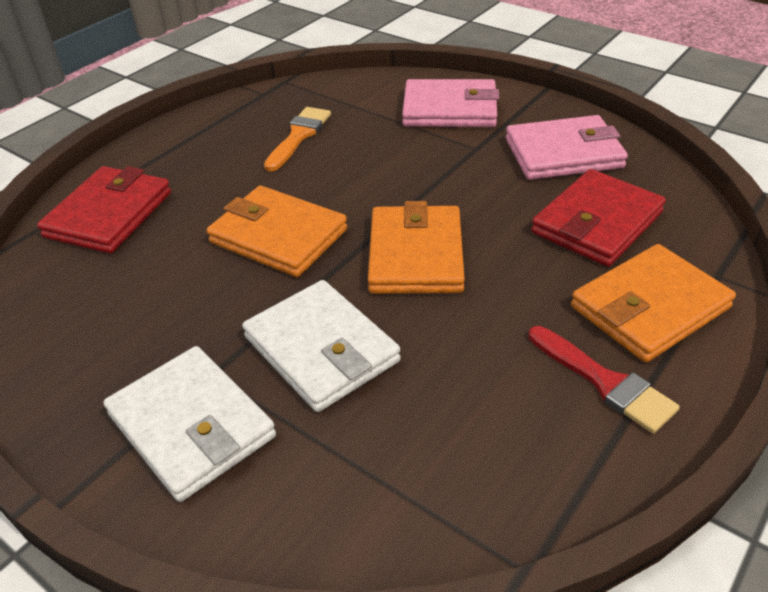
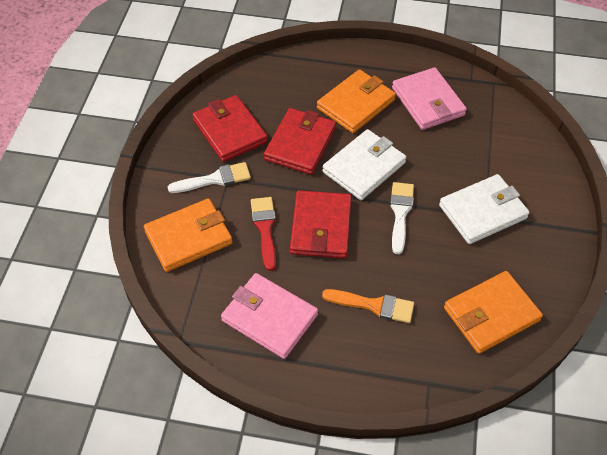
red wallet: 2 -> 3
white brush: 0 -> 2

